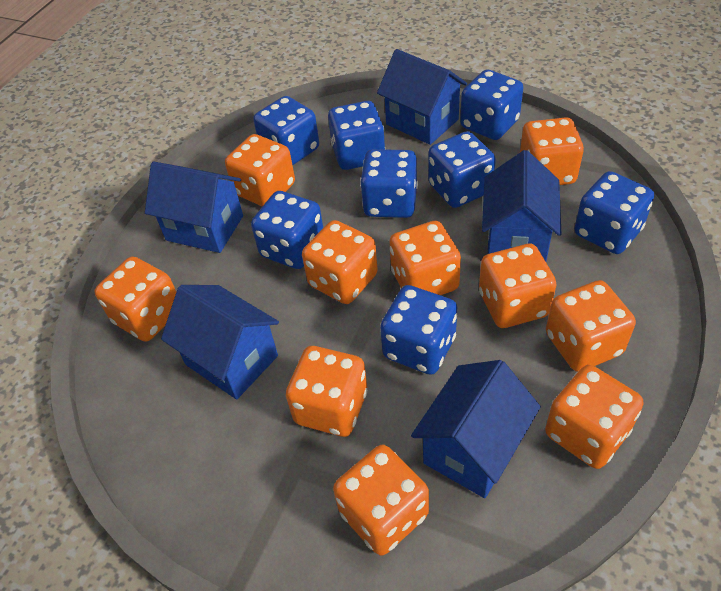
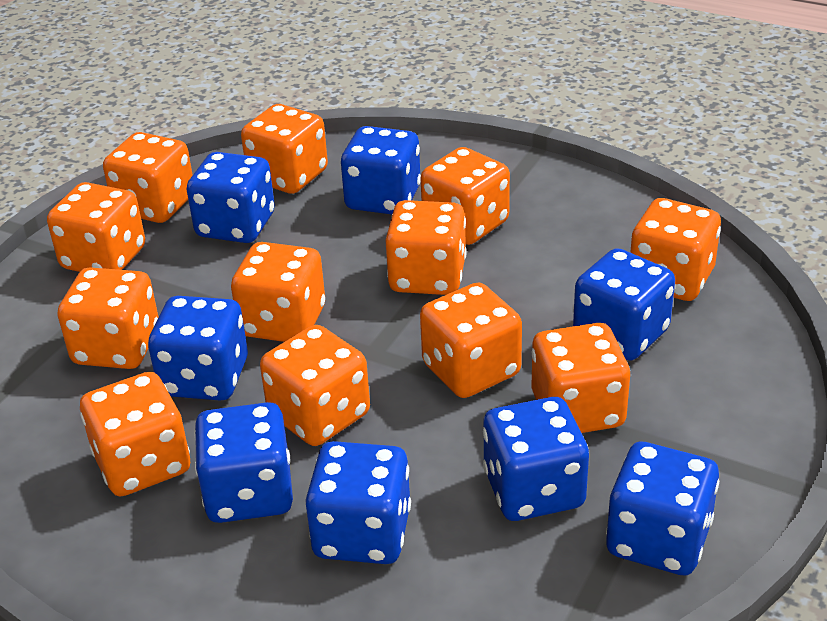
blue house: 5 -> 0
orange dice: 10 -> 12

